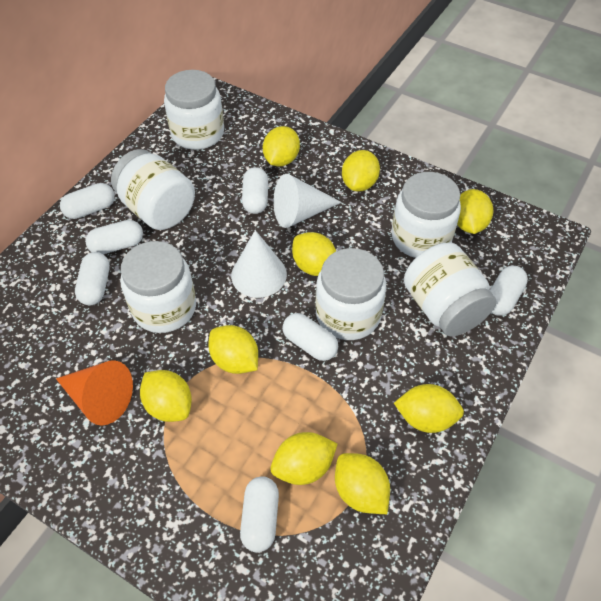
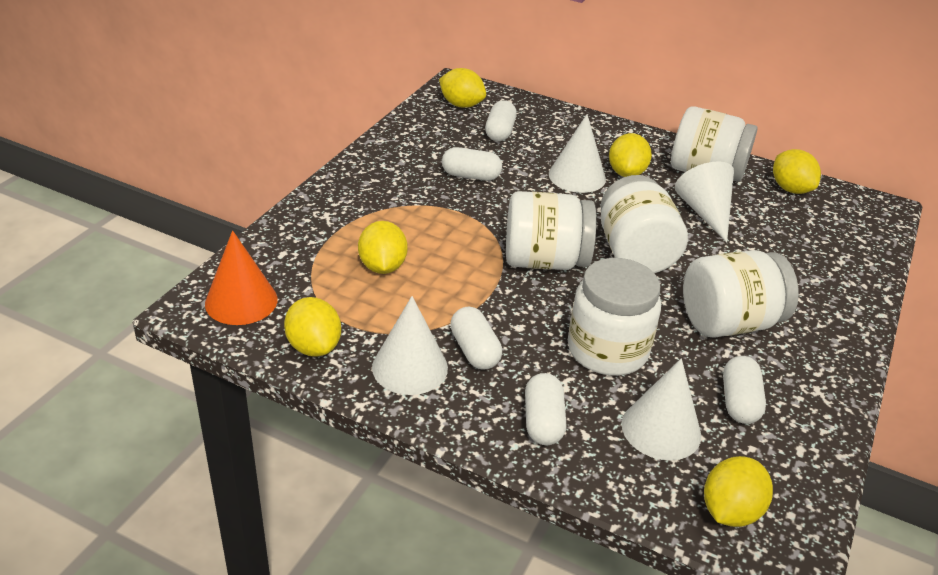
white capsule: 7 -> 5
white cone: 2 -> 4
white jar: 6 -> 5
yellow lemon: 9 -> 6

